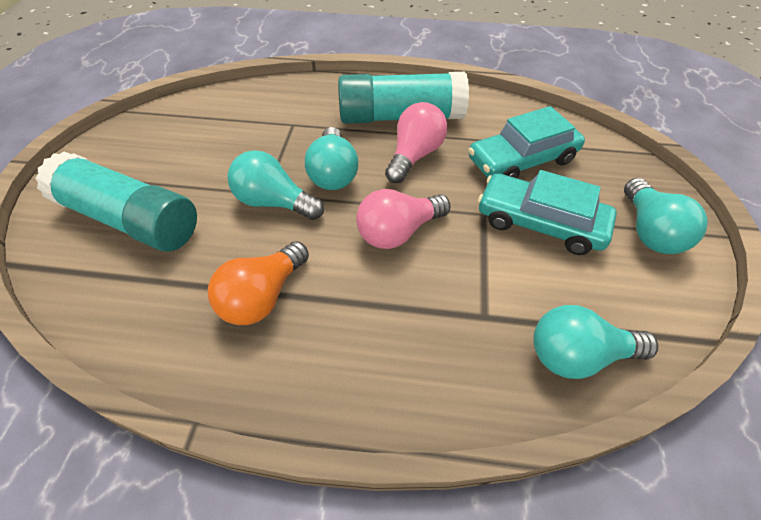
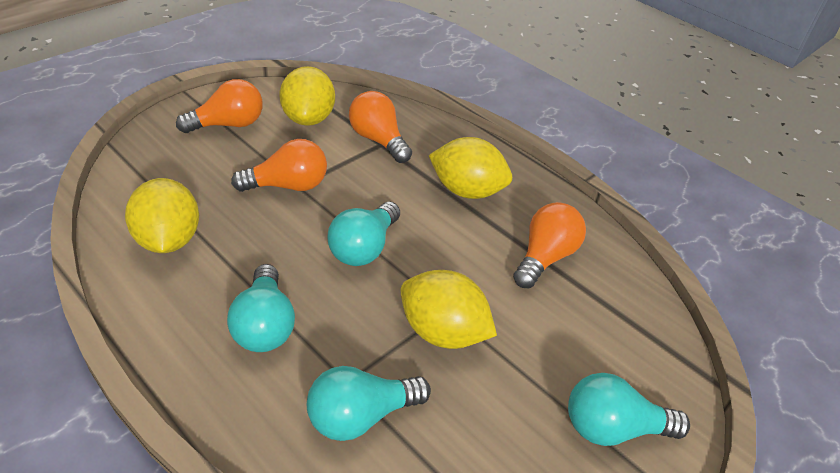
orange light bulb: 1 -> 4
pink light bulb: 2 -> 0
turquoise car: 2 -> 0
turquoise glue stick: 2 -> 0
yellow lemon: 0 -> 4

